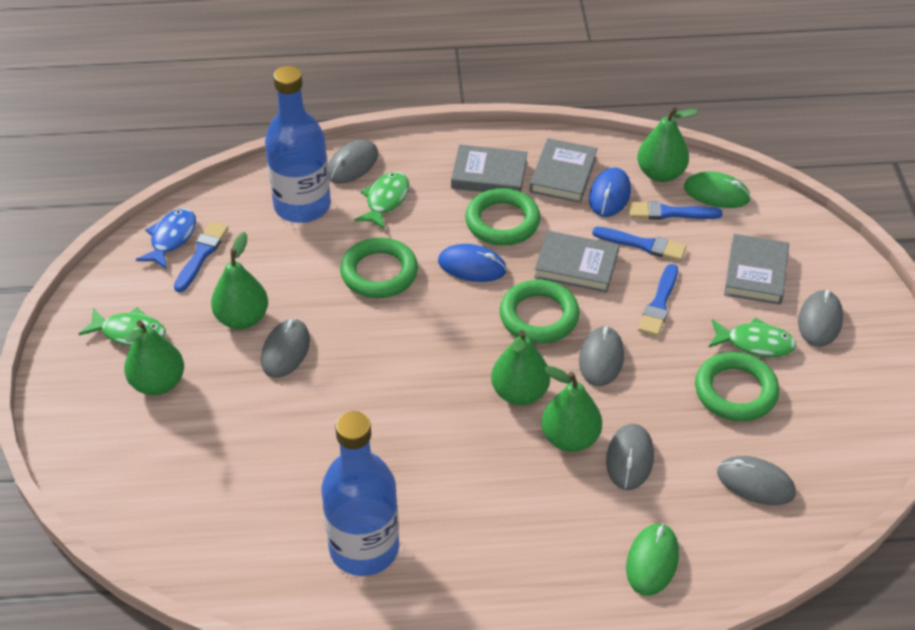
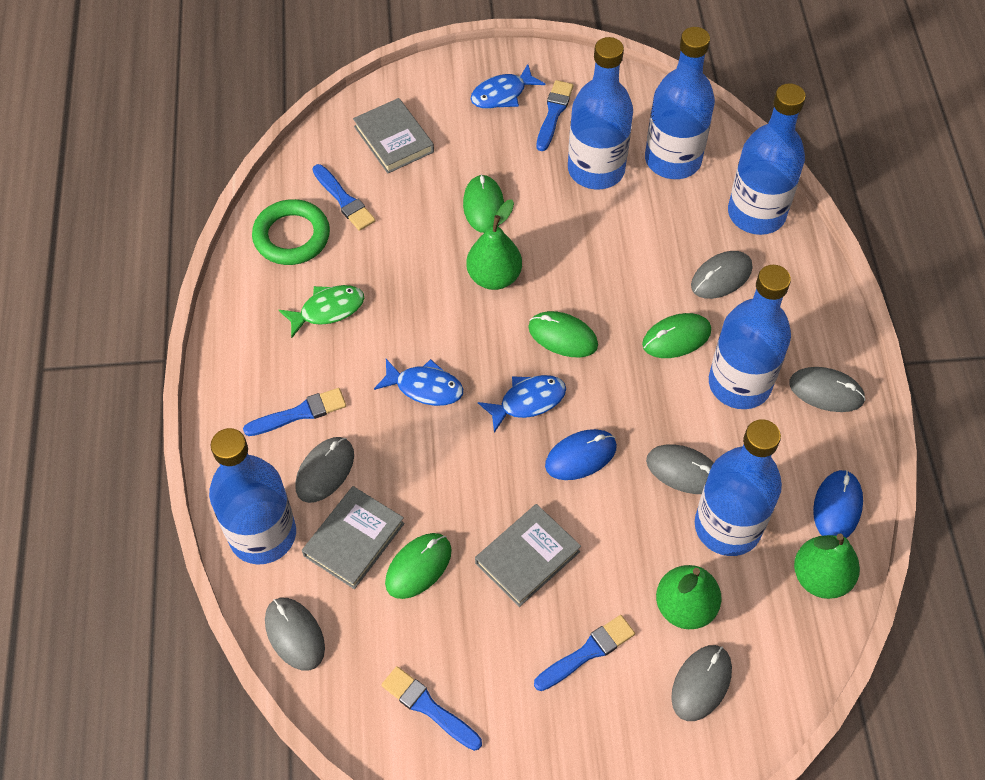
blue bottle: 2 -> 6
blue brush: 4 -> 5
blue fish: 1 -> 3
green fish: 3 -> 1
green mouse: 2 -> 4
green pear: 5 -> 3
green ring: 4 -> 1
grey book: 4 -> 3

